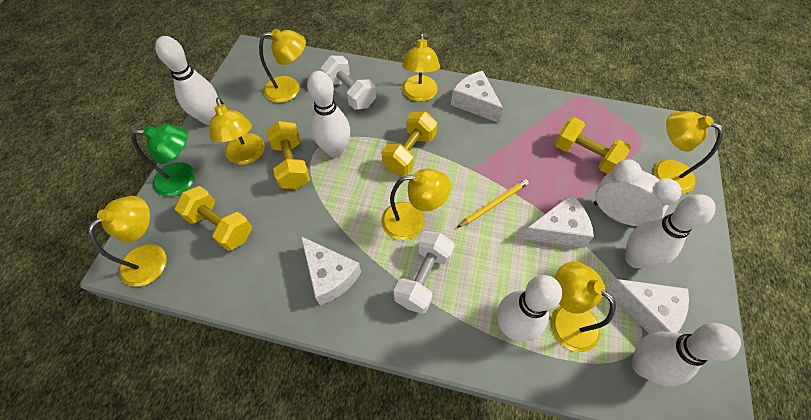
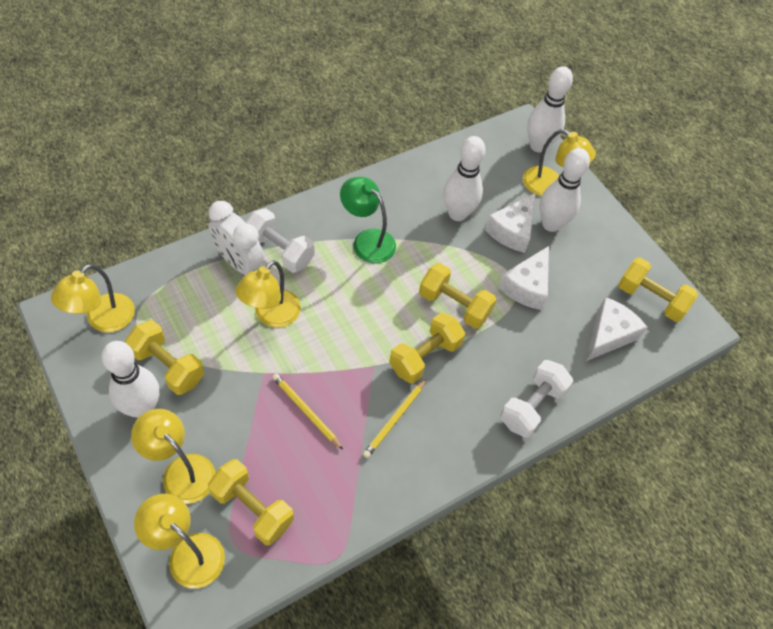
white bowling pin: 5 -> 4
white cheese: 4 -> 3
yellow dumbbell: 4 -> 5
yellow lamp: 7 -> 5
yellow pencil: 1 -> 2

